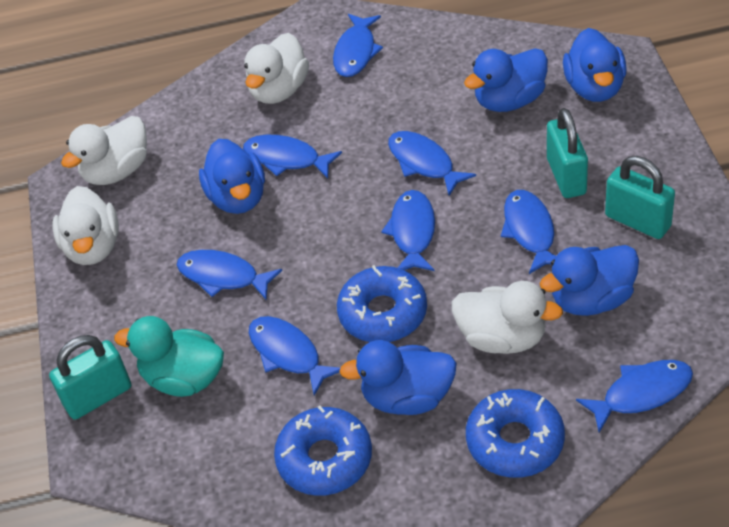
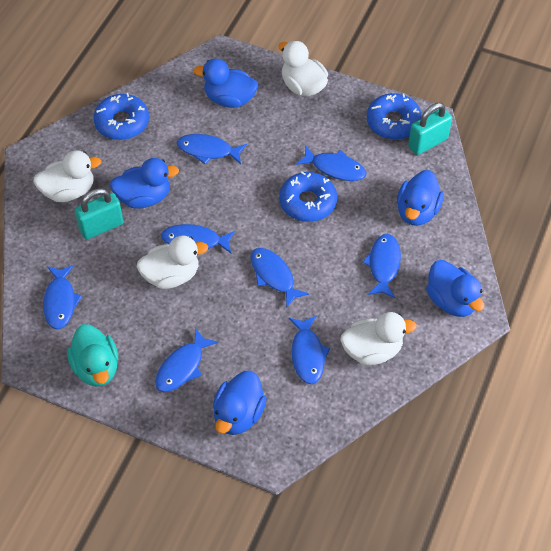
turquoise padlock: 3 -> 2

